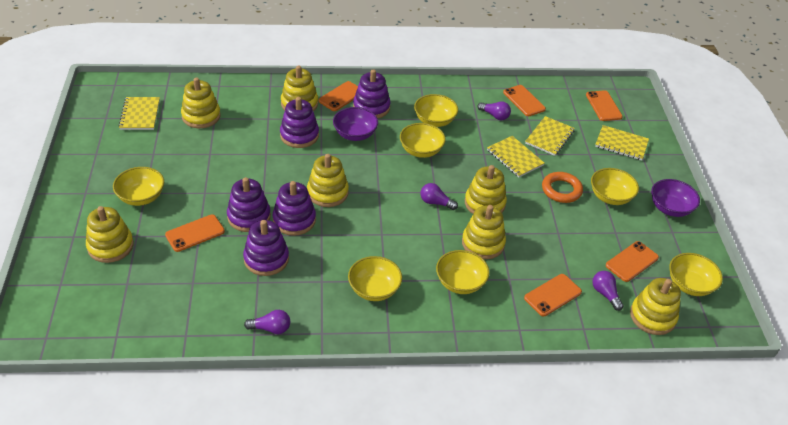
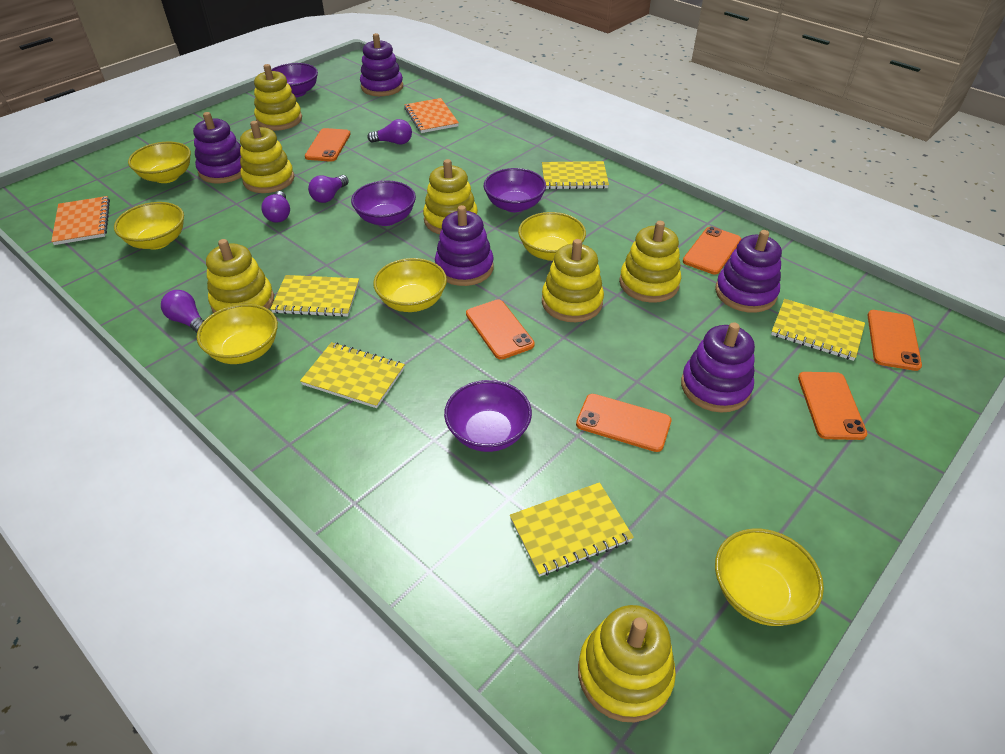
orange notebook: 0 -> 2
orange ring: 1 -> 0
purple bowl: 2 -> 4
yellow bowl: 7 -> 6
yellow notebook: 4 -> 5

